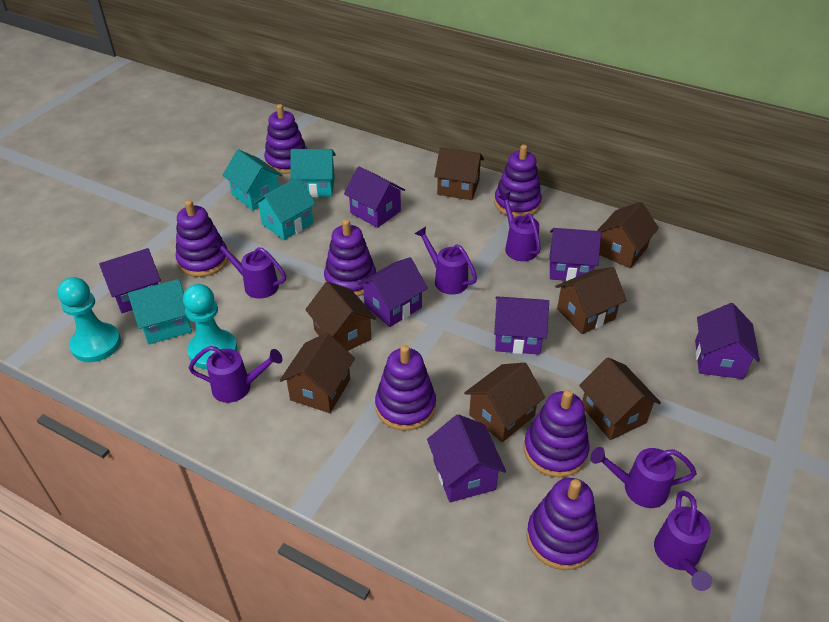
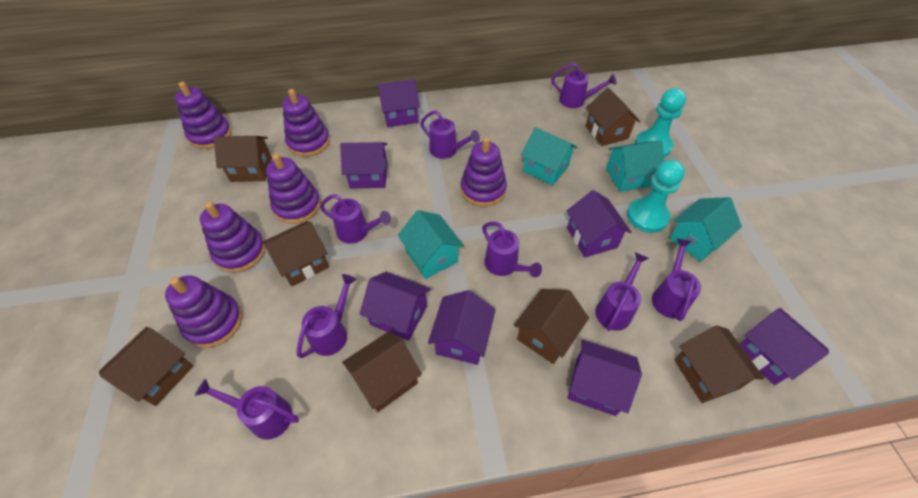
purple stacking toy: 7 -> 6
purple watering can: 6 -> 8

